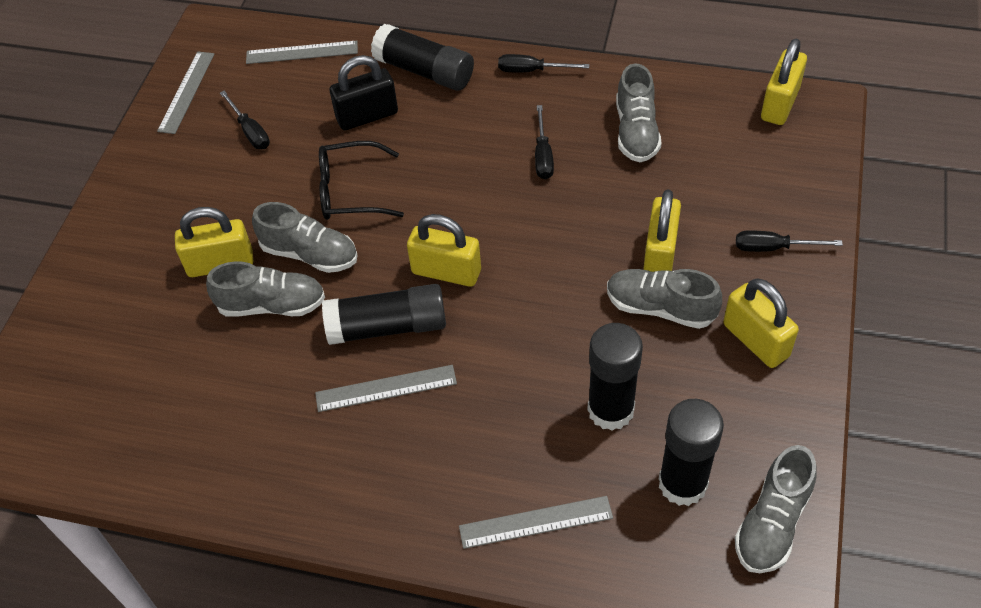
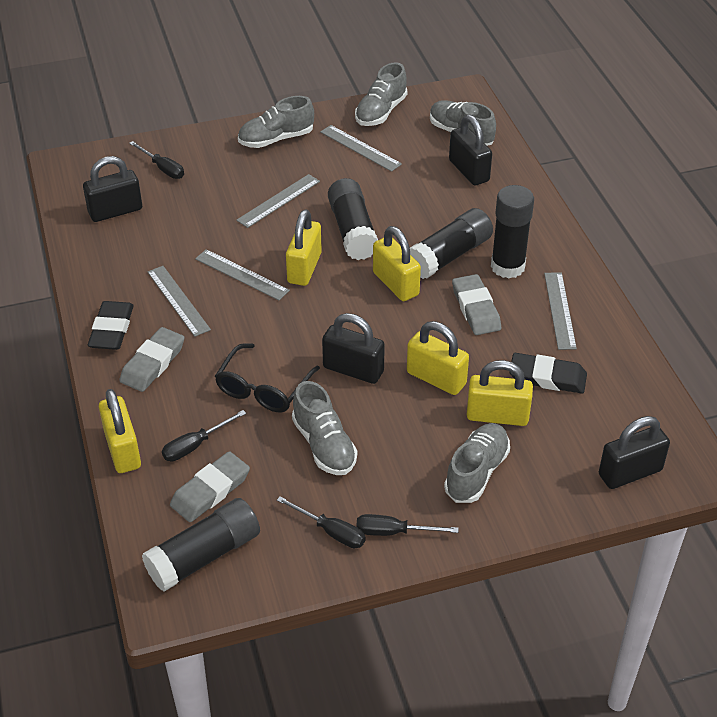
black eraser: 0 -> 2
black padlock: 1 -> 4
grey eraser: 0 -> 3
grey ruler: 4 -> 5

